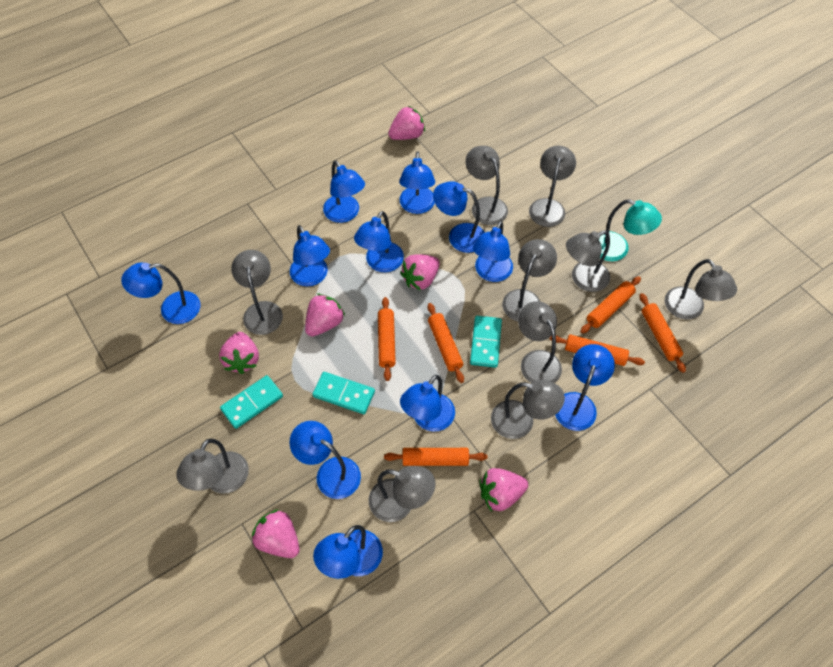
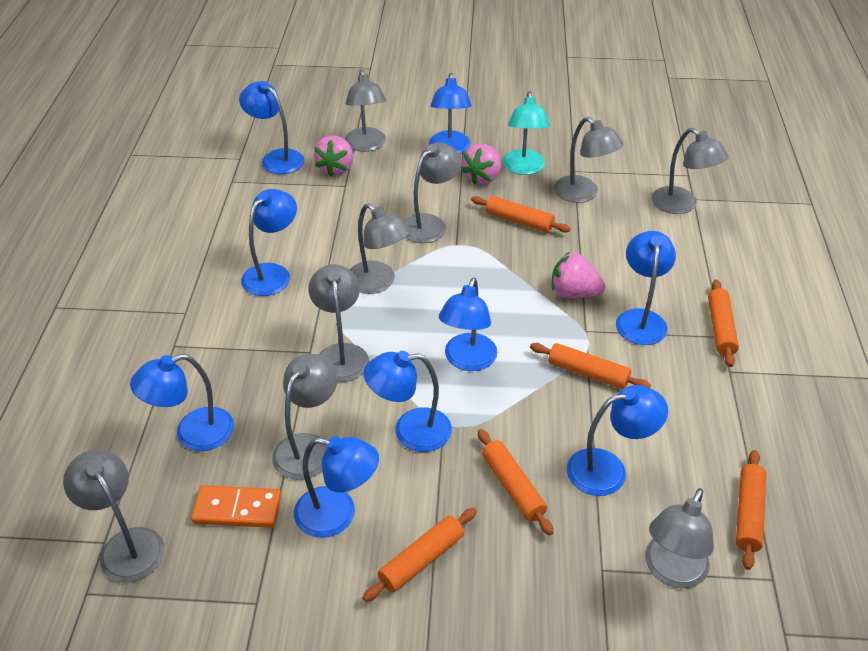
blue lamp: 11 -> 9
grey lamp: 10 -> 9
orange domino: 0 -> 1
pink strawberry: 6 -> 3
turquoise domino: 3 -> 0

